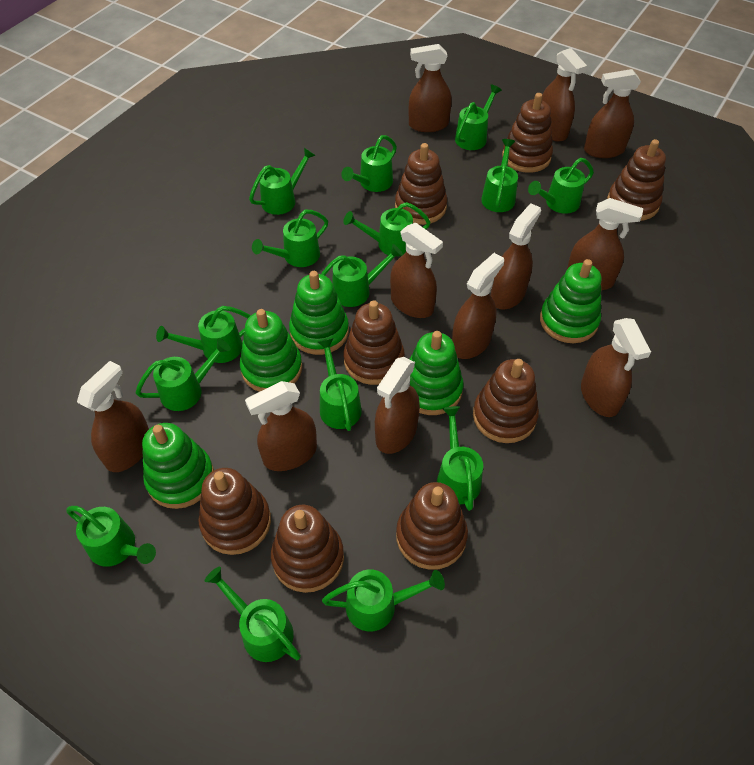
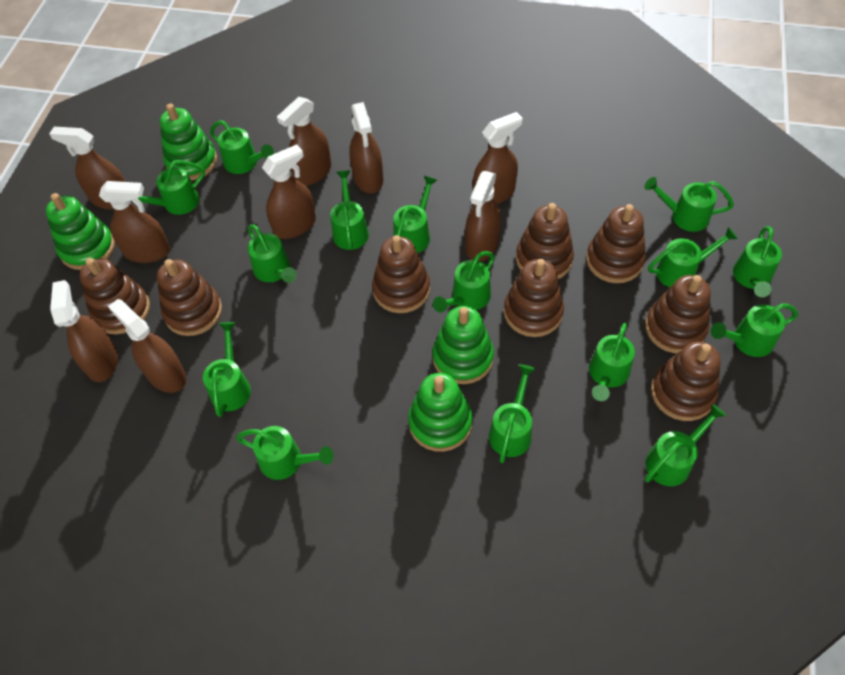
brown spray bottle: 11 -> 9
green stacking toy: 5 -> 4

